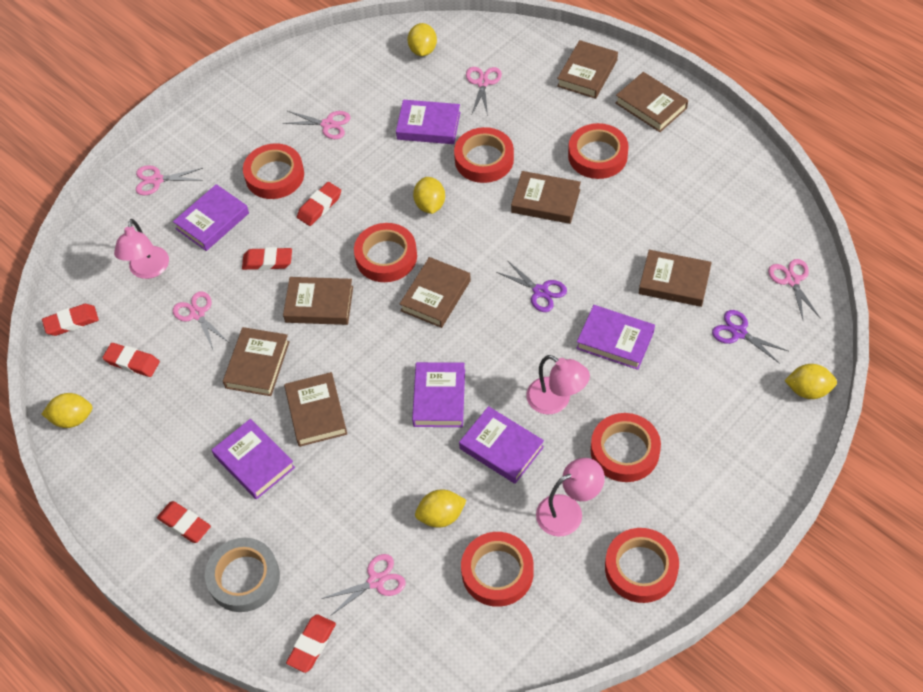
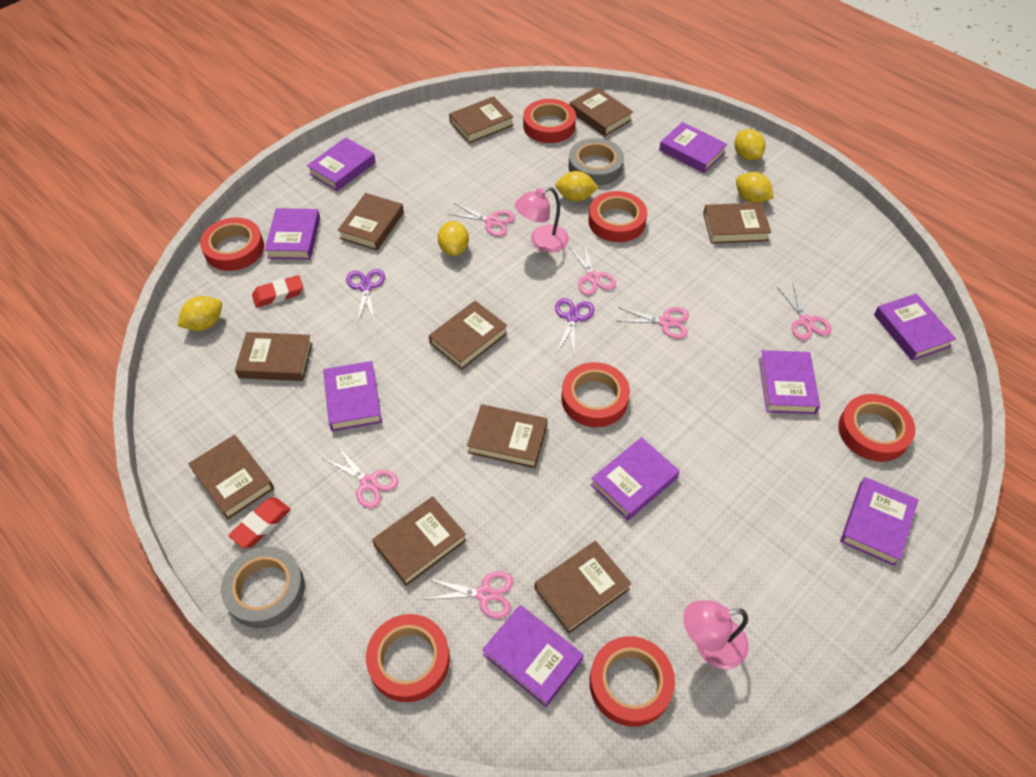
brown book: 8 -> 10
grey tape: 1 -> 2
pink lamp: 3 -> 2
purple book: 6 -> 9
red eraser: 6 -> 2

